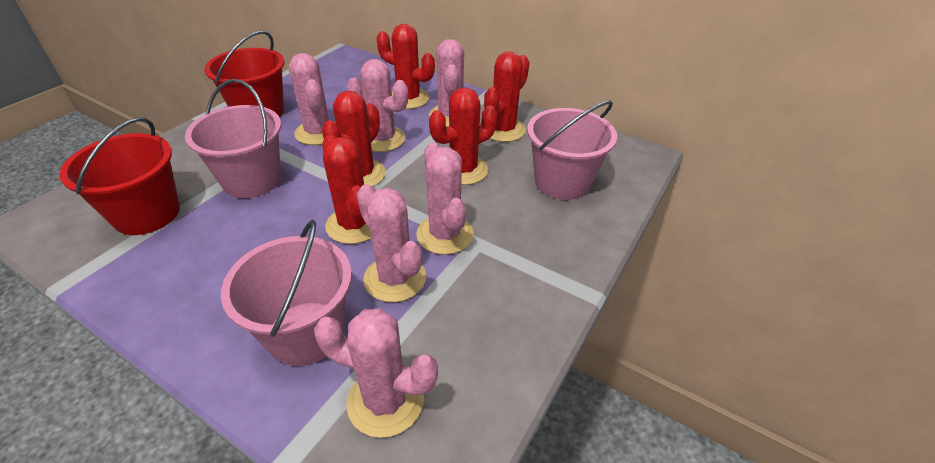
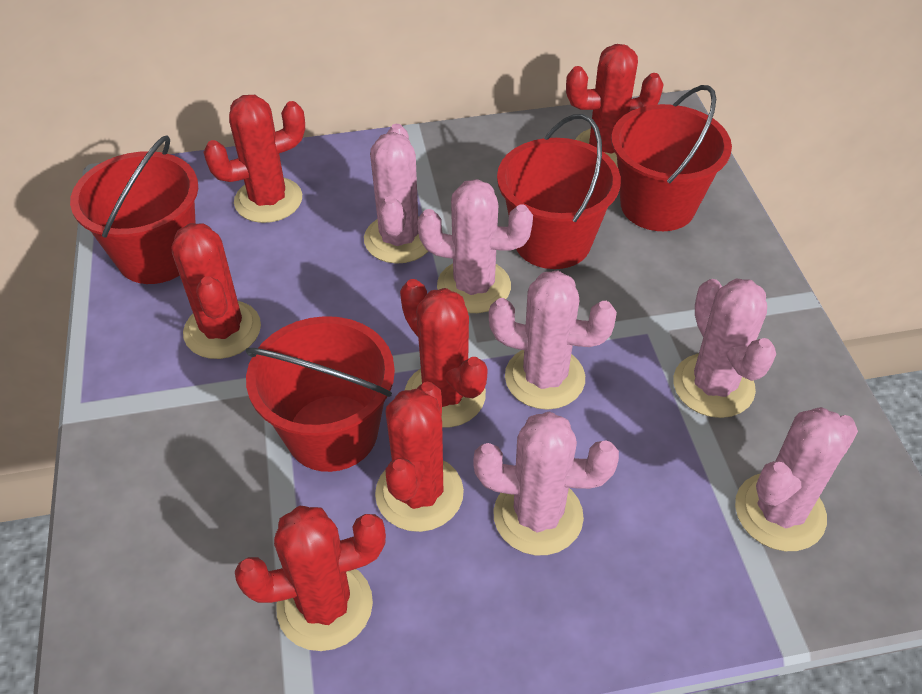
pink bucket: 3 -> 0
red bucket: 2 -> 4
red cactus: 5 -> 6

